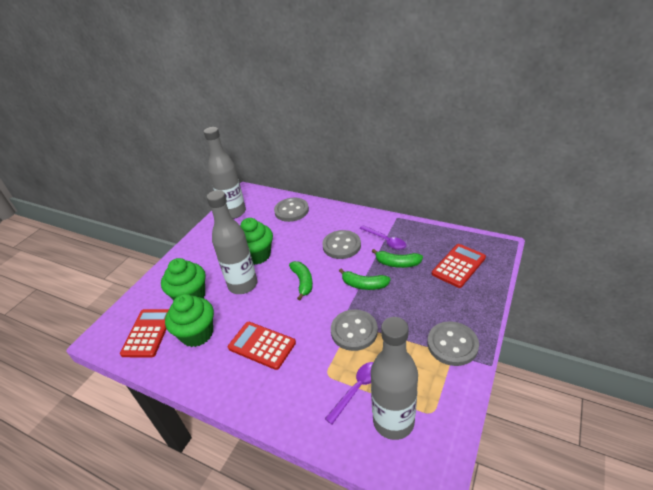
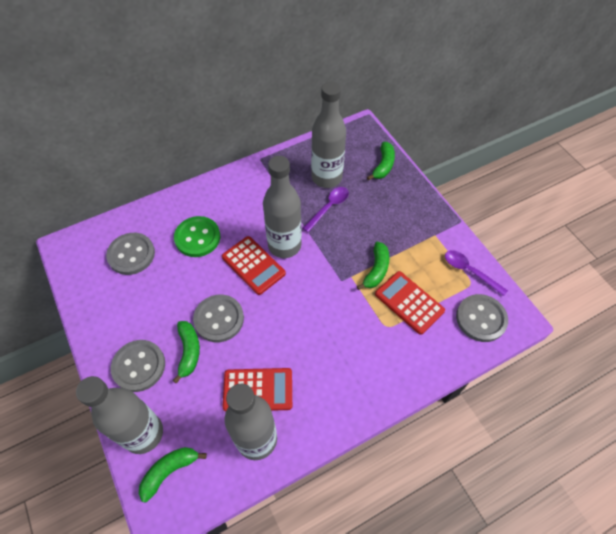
green banana: 3 -> 4
green button: 0 -> 1
green cupcake: 3 -> 0
grey bottle: 3 -> 4

